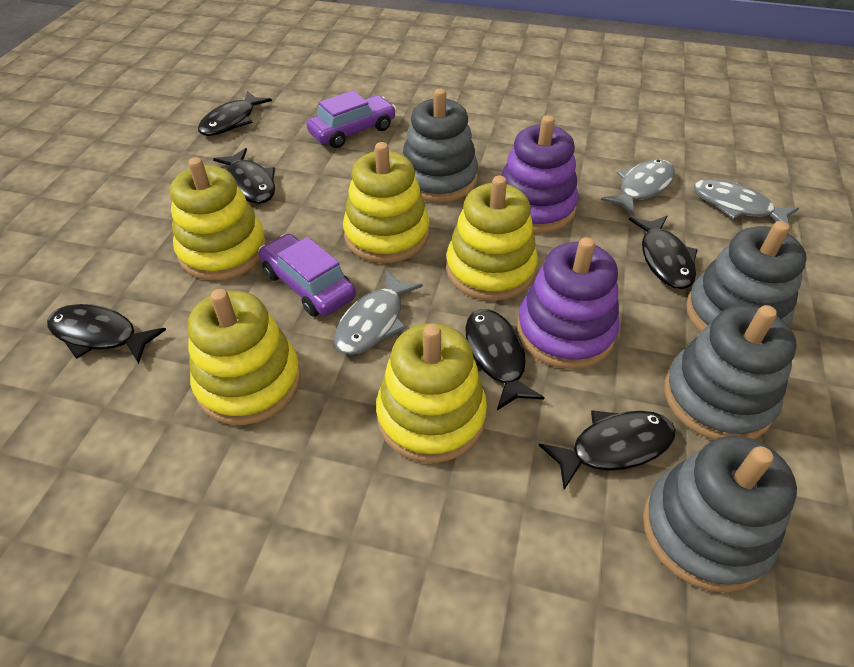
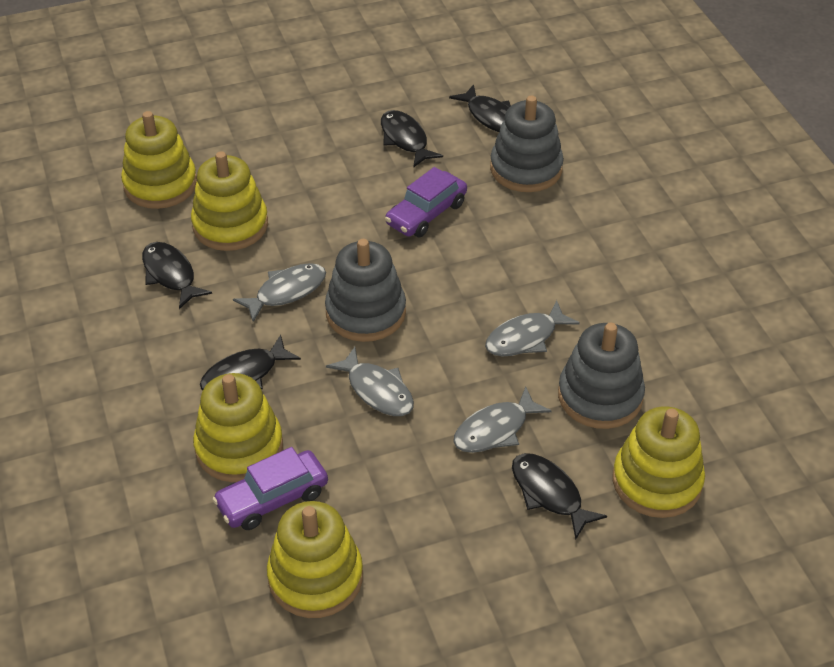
black fish: 6 -> 5
grey fish: 3 -> 4
grey stacking toy: 4 -> 3
purple stacking toy: 2 -> 0

